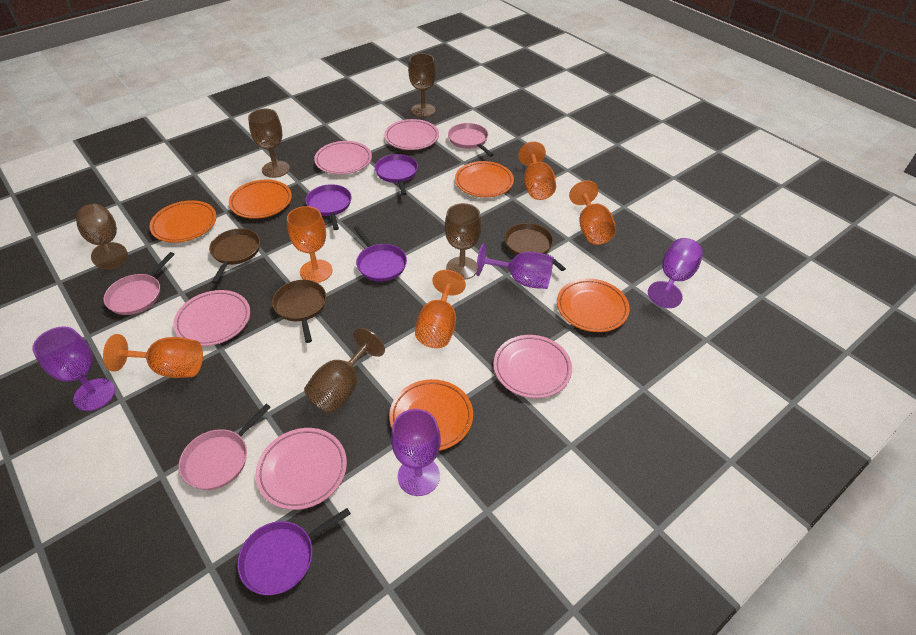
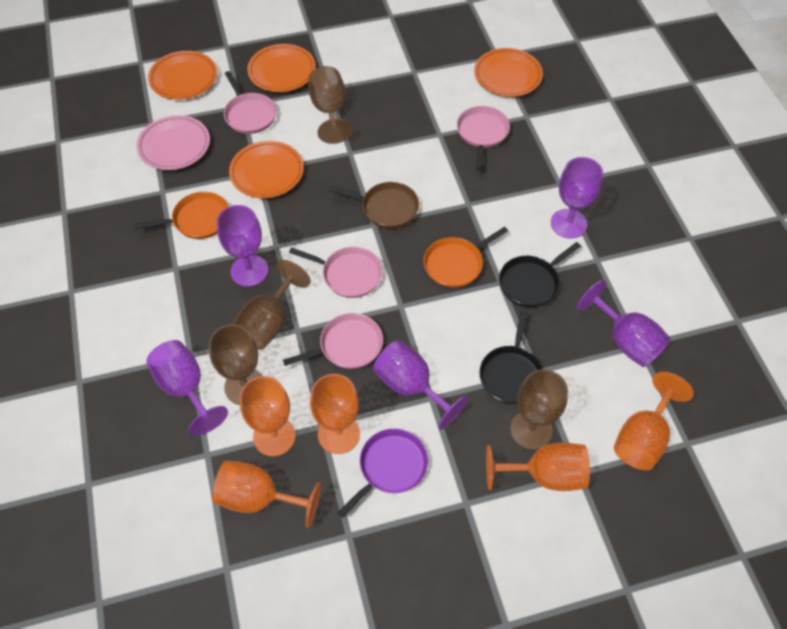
black pan: 0 -> 2
brown goblet: 5 -> 4
brown pan: 3 -> 1
orange pan: 0 -> 2
orange plate: 5 -> 4
pink pan: 3 -> 4
pink plate: 5 -> 1
purple goblet: 4 -> 5
purple pan: 4 -> 1

